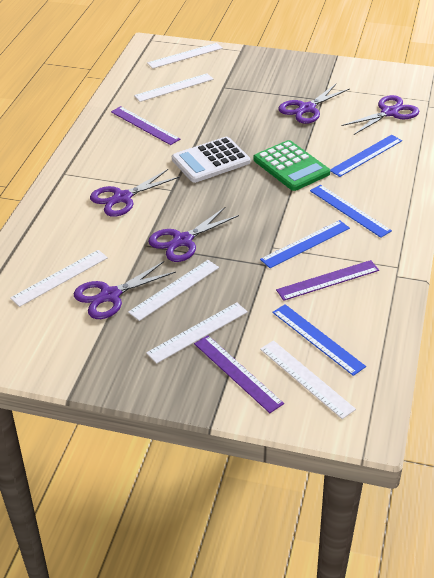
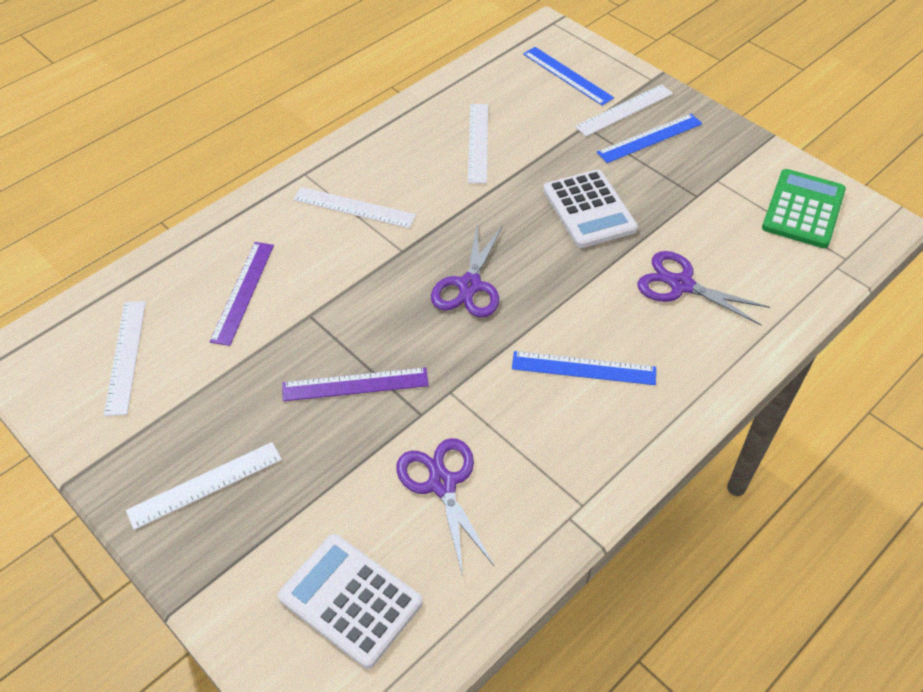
blue ruler: 4 -> 3
purple ruler: 3 -> 2
purple scissors: 5 -> 3
white calculator: 1 -> 2
white ruler: 6 -> 5

